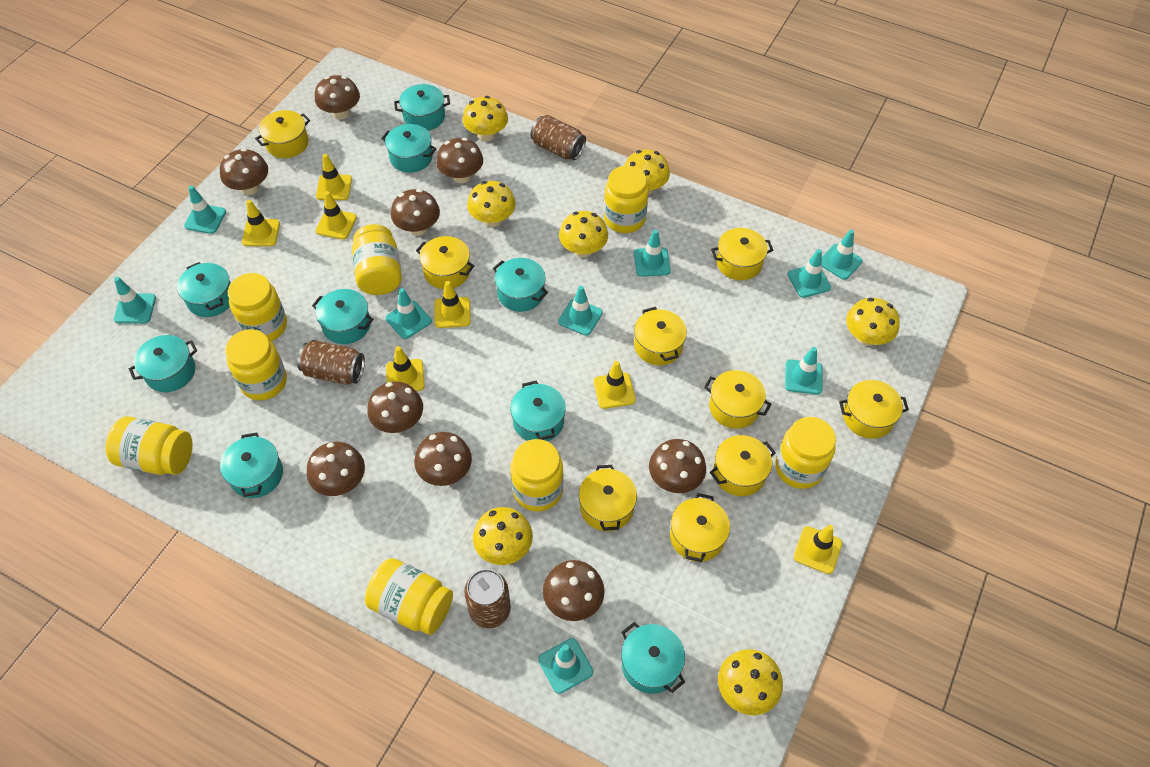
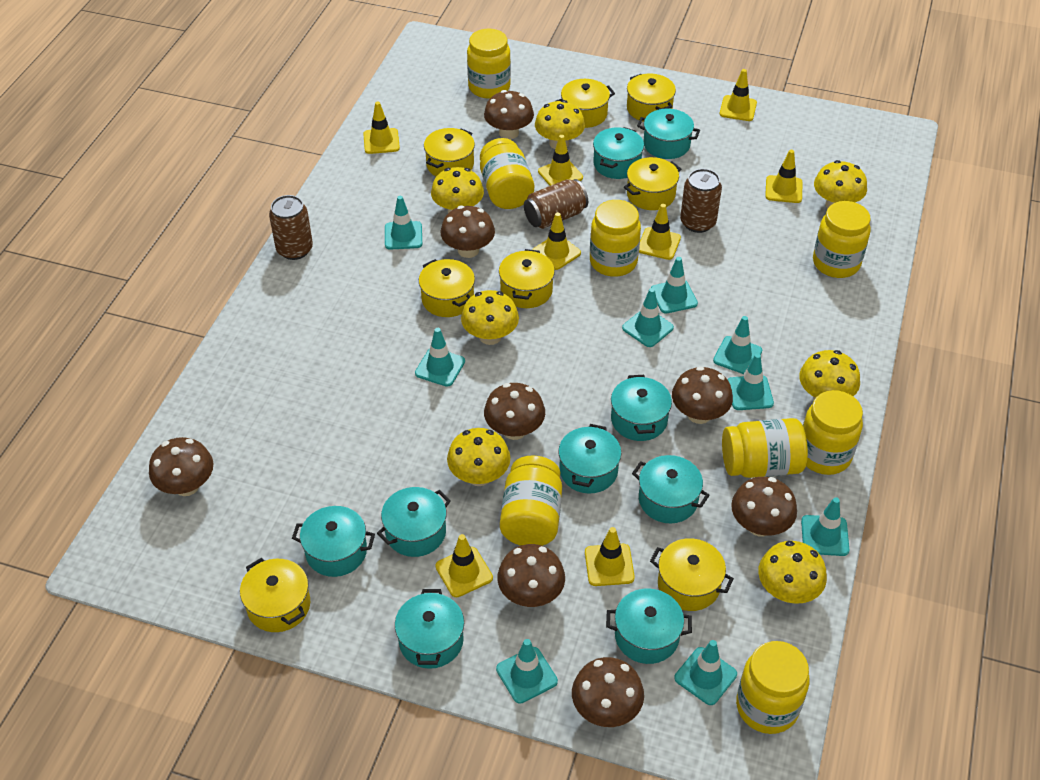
brown mushroom: 9 -> 8
yellow pot: 9 -> 8
yellow traffic cone: 7 -> 8

